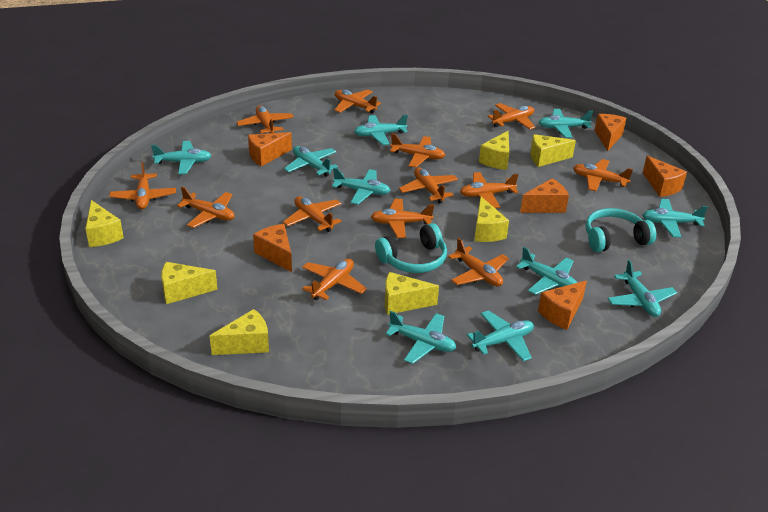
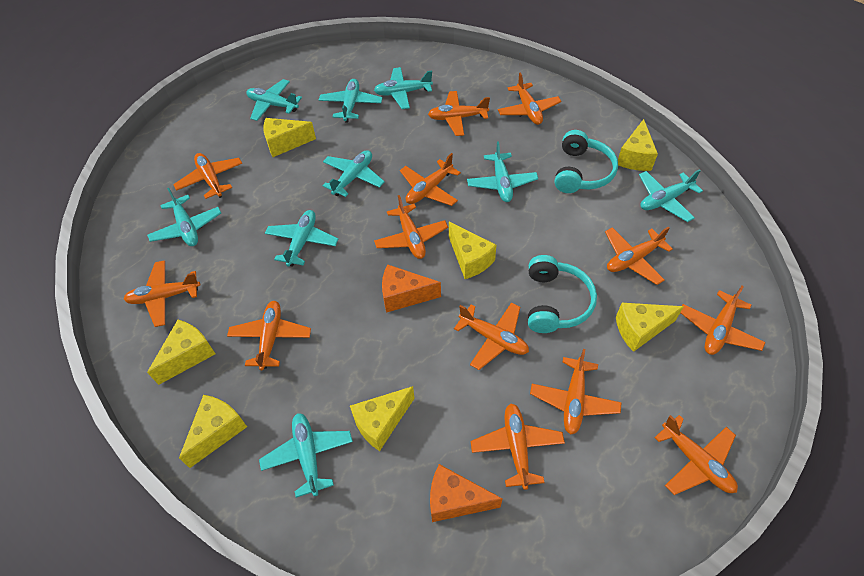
orange cheese: 6 -> 2
turquoise plane: 10 -> 9

